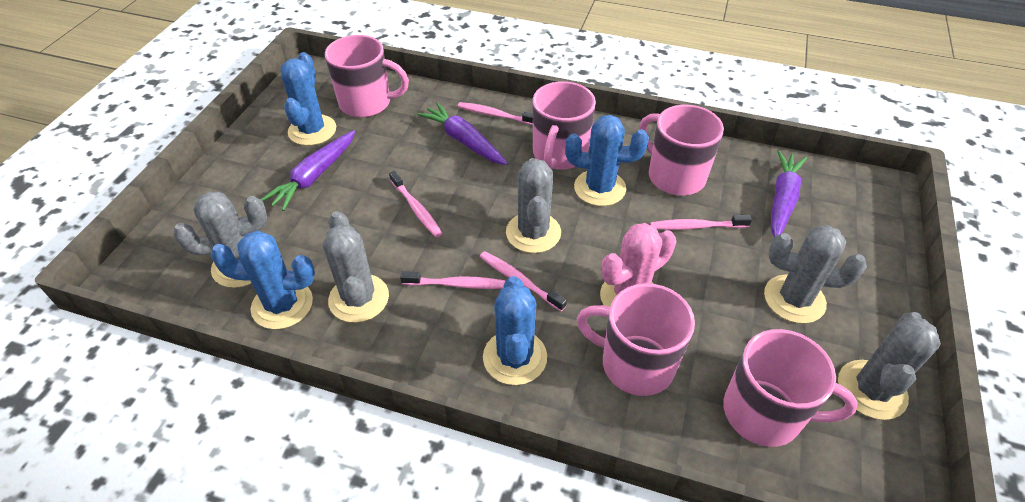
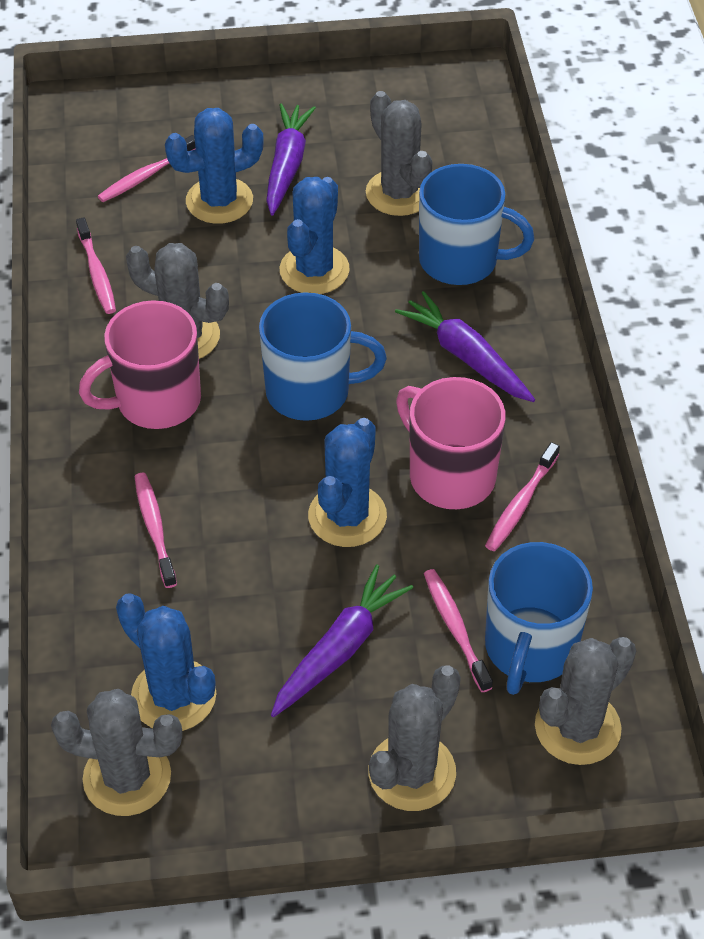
blue mug: 0 -> 3
pink cactus: 1 -> 0
pink mug: 5 -> 2

